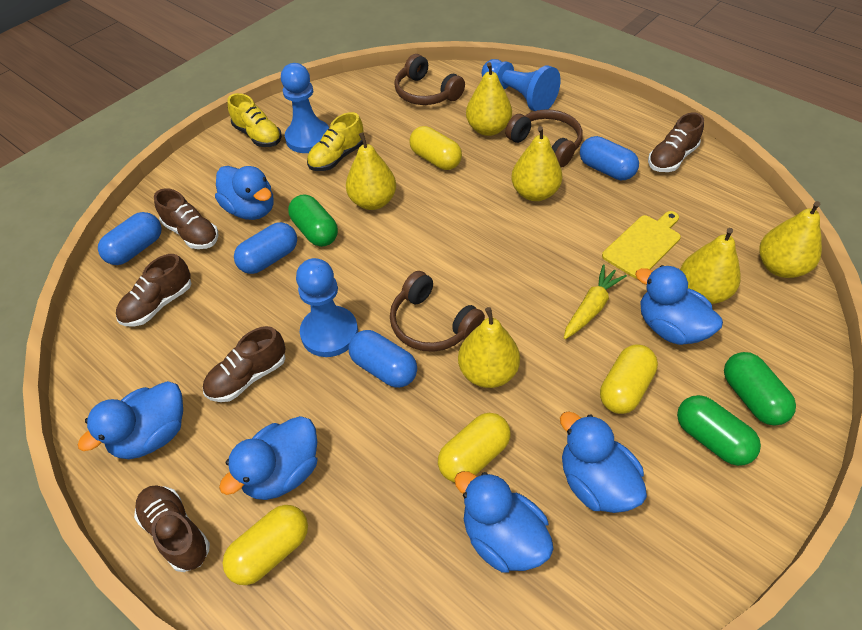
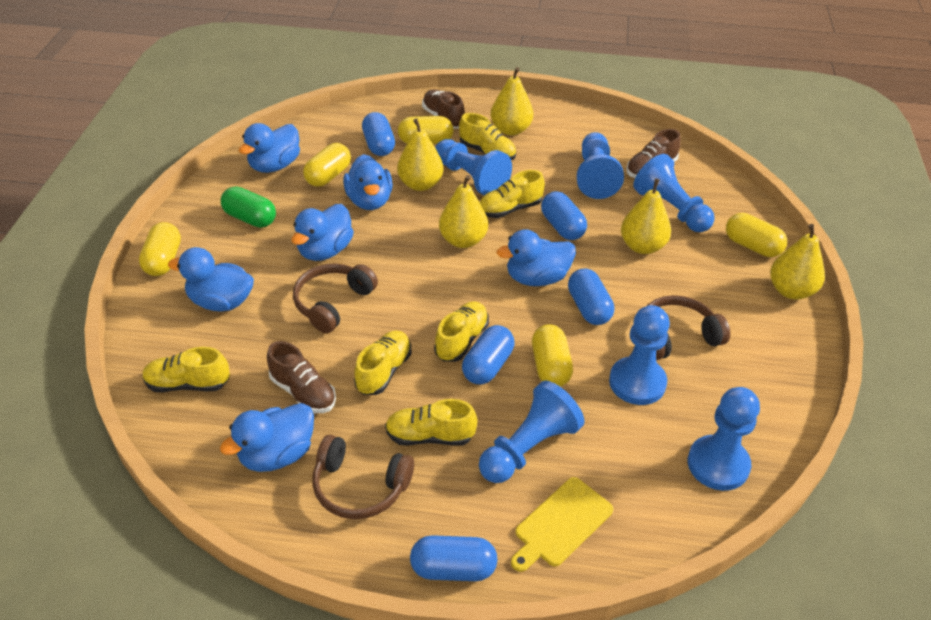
blue capsule: 4 -> 5
blue pawn: 3 -> 6
brown shoe: 5 -> 3
green capsule: 3 -> 1
yellow capsule: 4 -> 5
yellow carrot: 1 -> 0
yellow pear: 6 -> 5
yellow shoe: 2 -> 6

